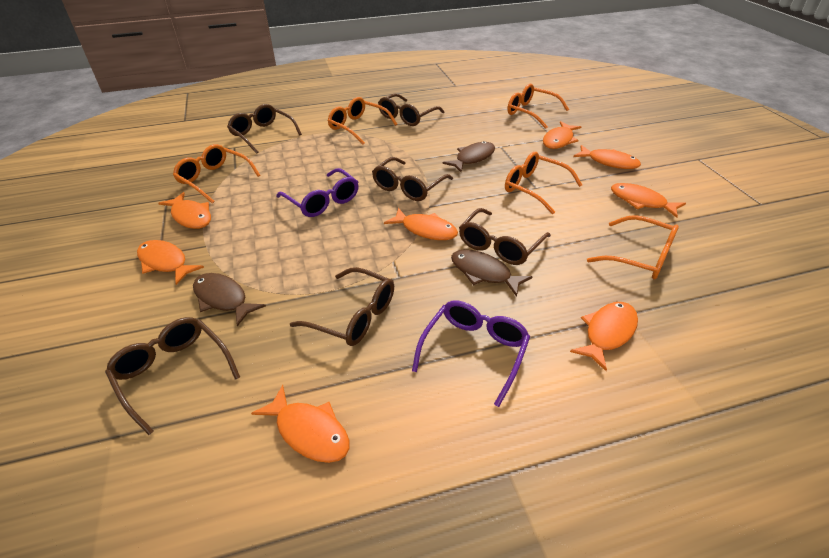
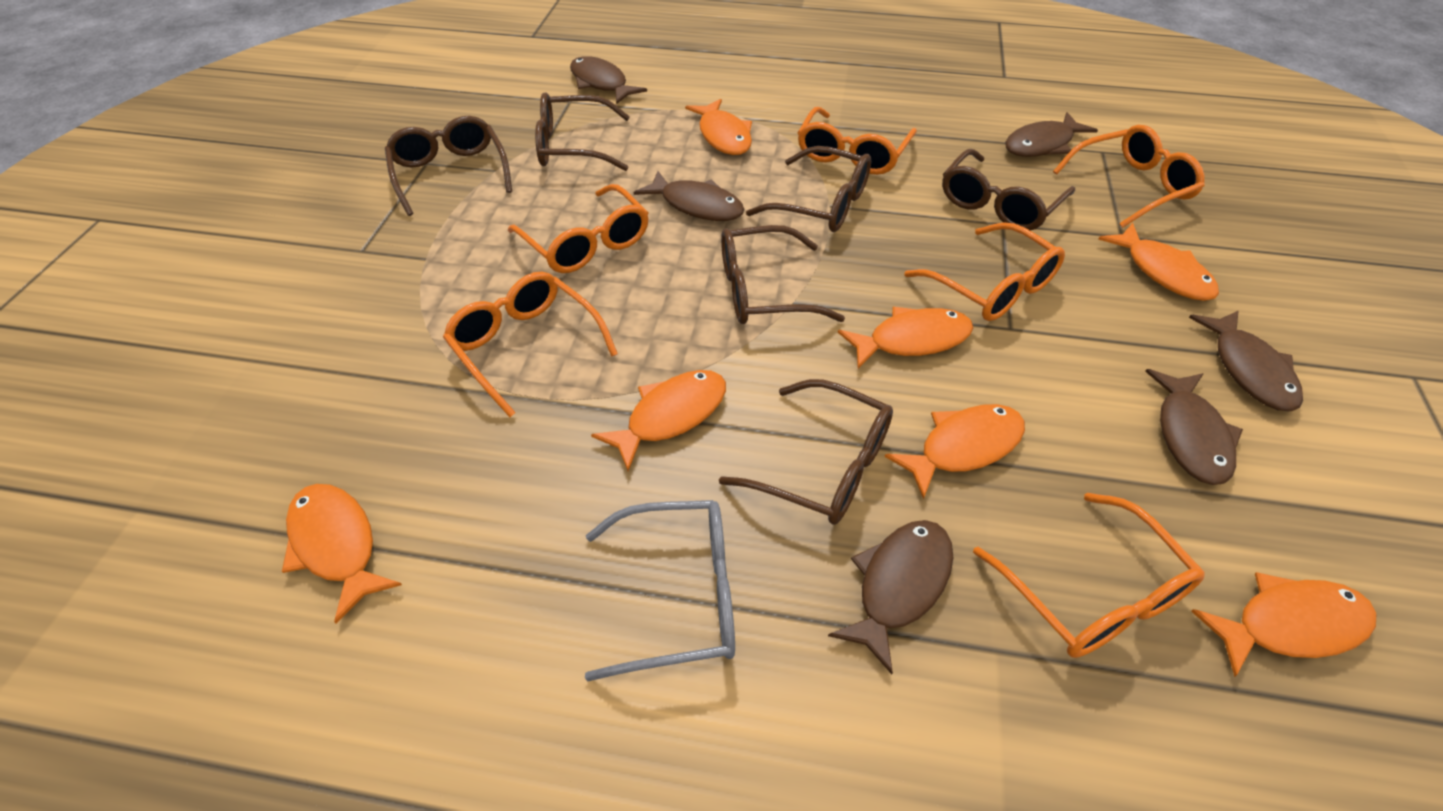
brown fish: 3 -> 6
grey glasses: 0 -> 1
orange fish: 8 -> 7
orange glasses: 5 -> 6
purple glasses: 2 -> 0

